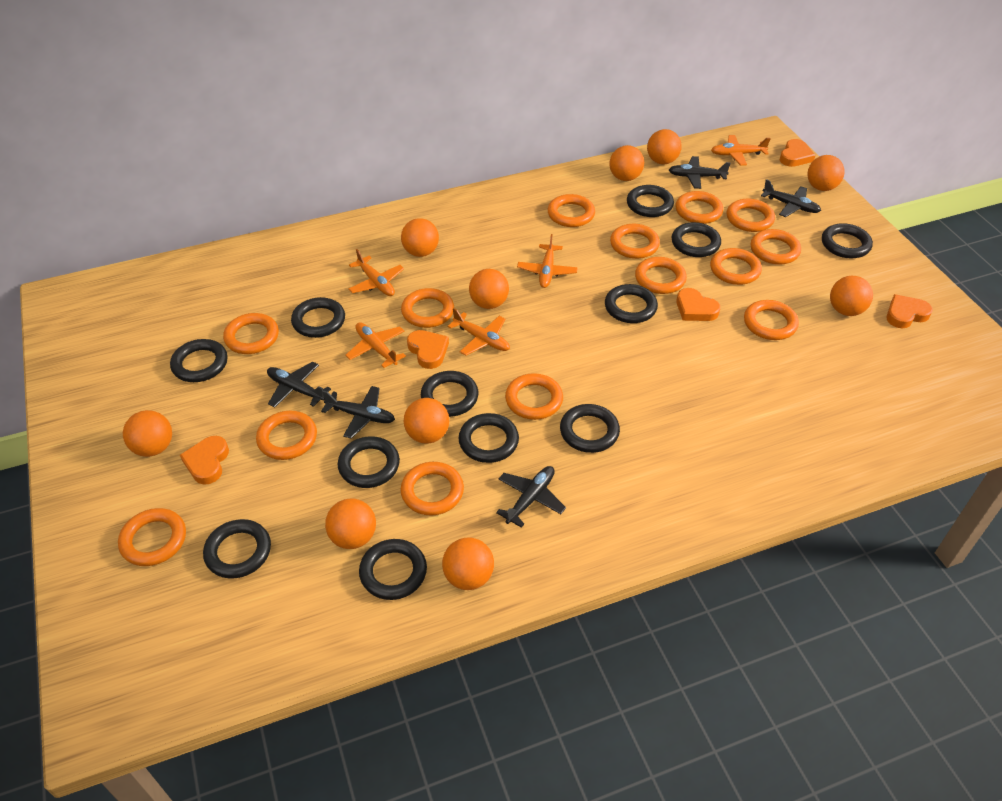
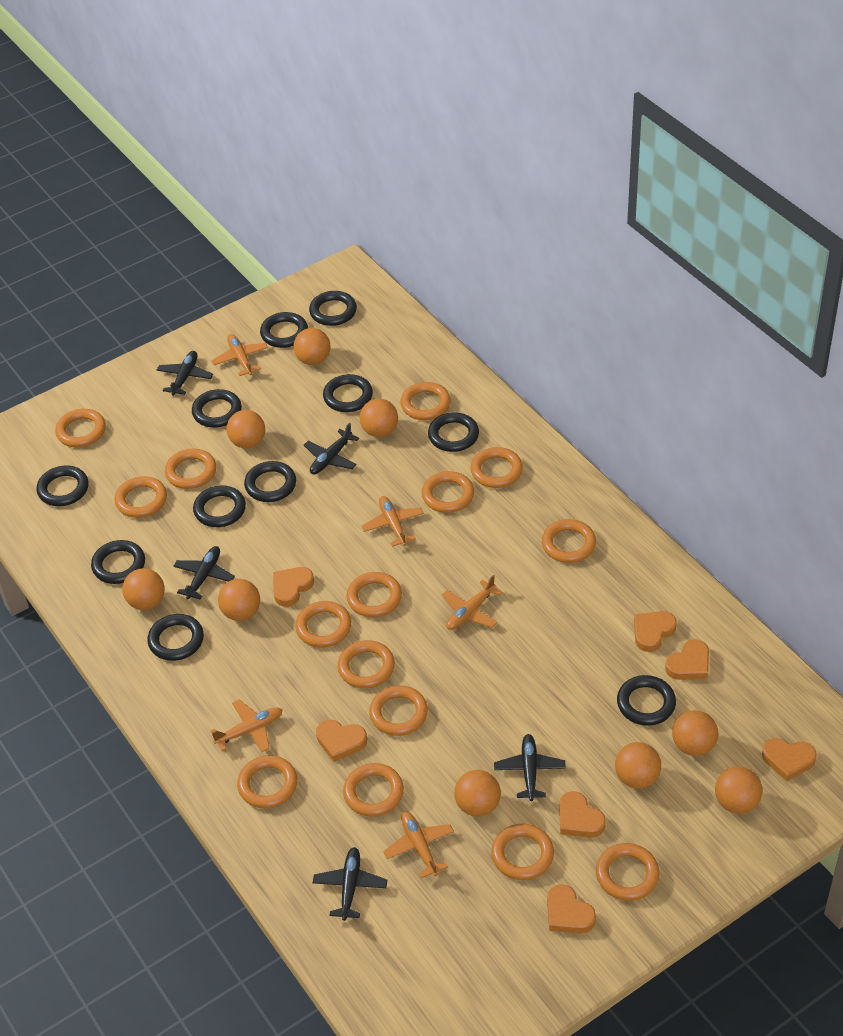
black ring: 12 -> 11
orange ball: 10 -> 9
orange heart: 5 -> 7
orange ring: 14 -> 15

